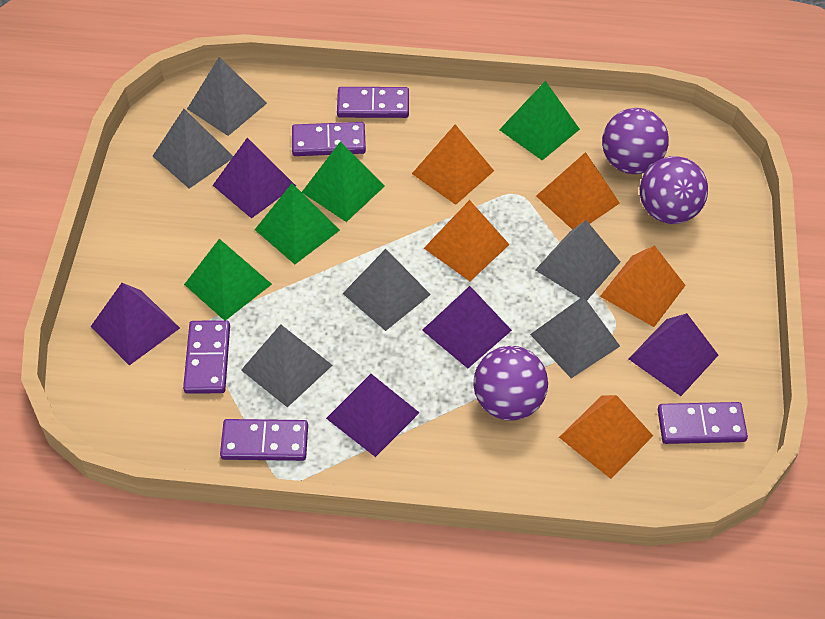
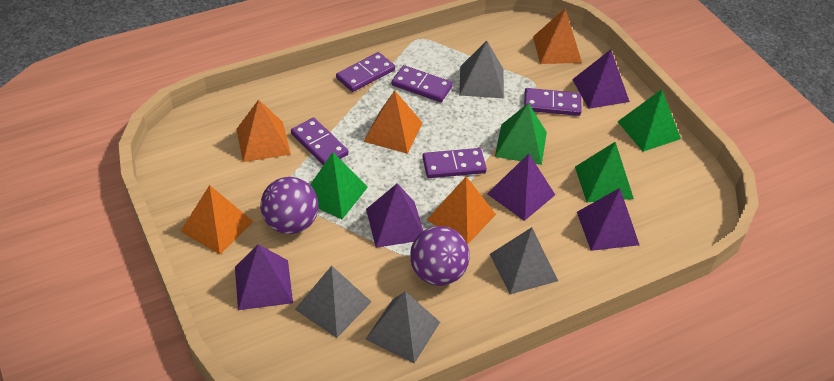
grey pyramid: 6 -> 4
purple ball: 3 -> 2

